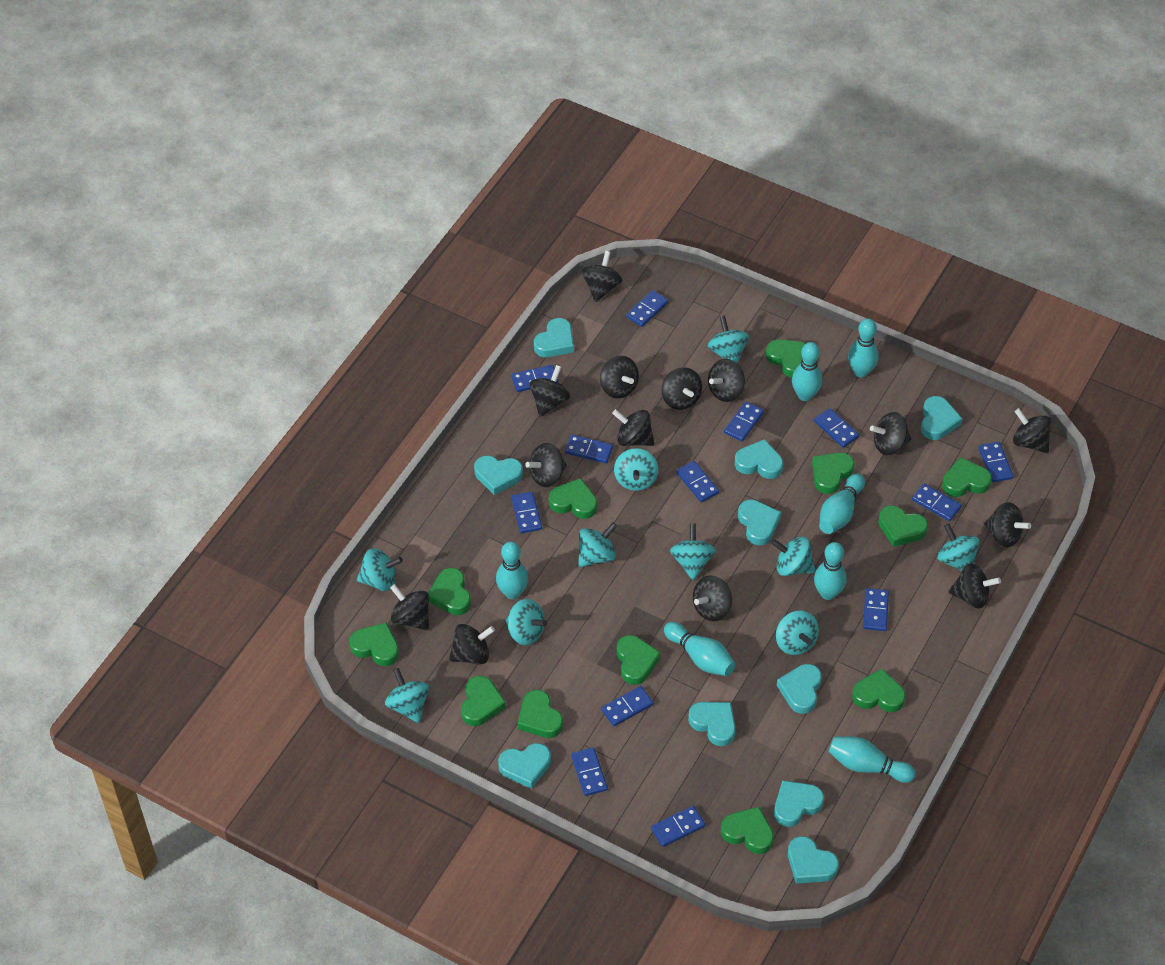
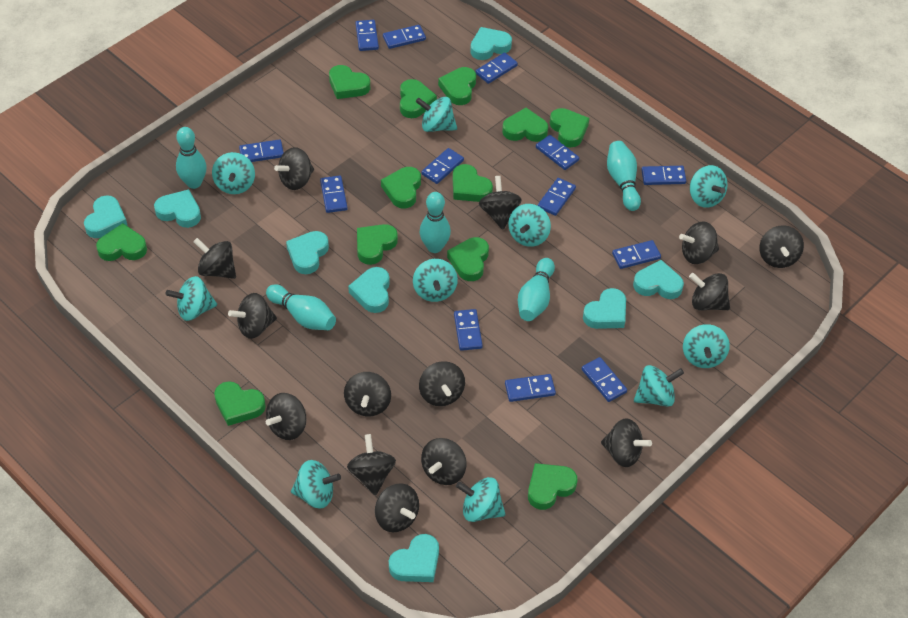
turquoise bowling pin: 7 -> 5
turquoise heart: 10 -> 8

